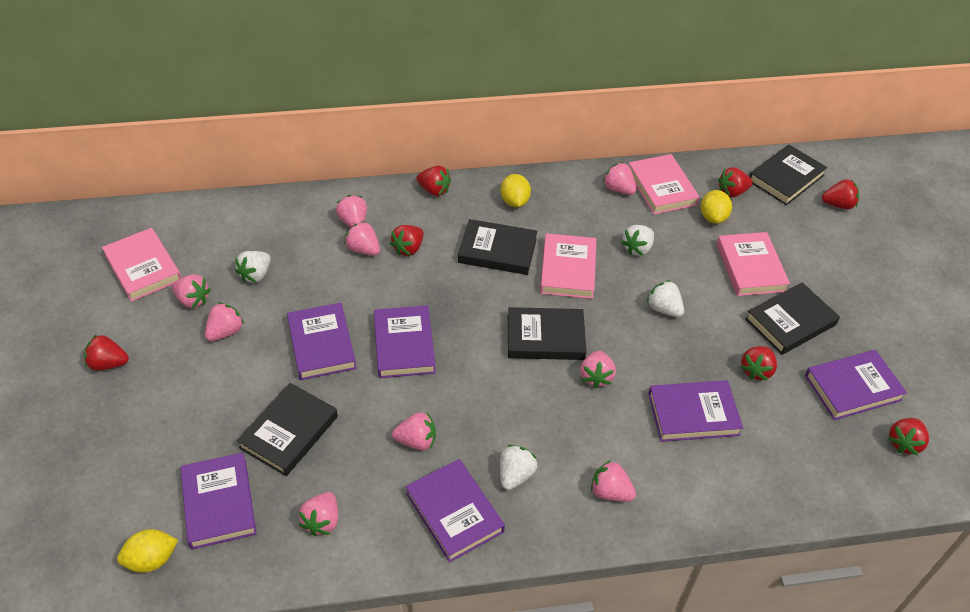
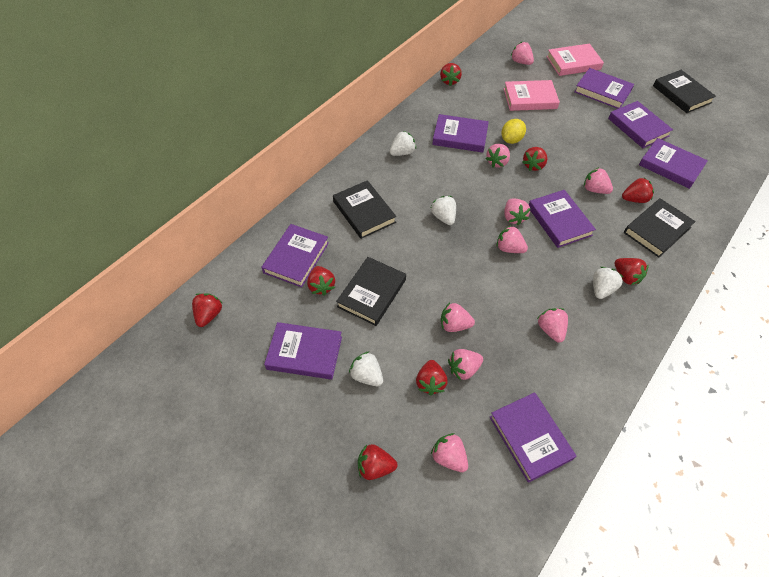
black book: 5 -> 4
pink book: 4 -> 2
purple book: 6 -> 8
red strawberry: 7 -> 8
yellow lemon: 3 -> 1

